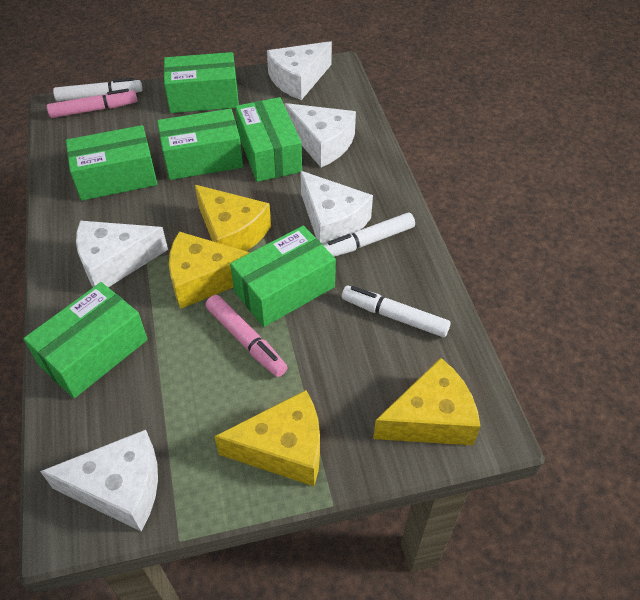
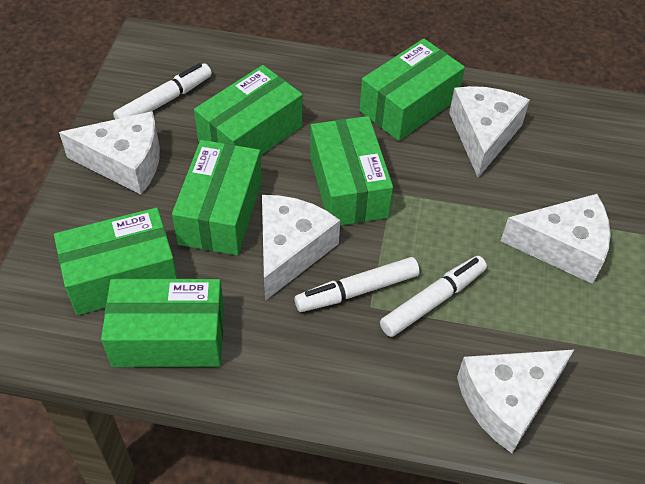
pink marker: 2 -> 0
yellow cheese: 4 -> 0

